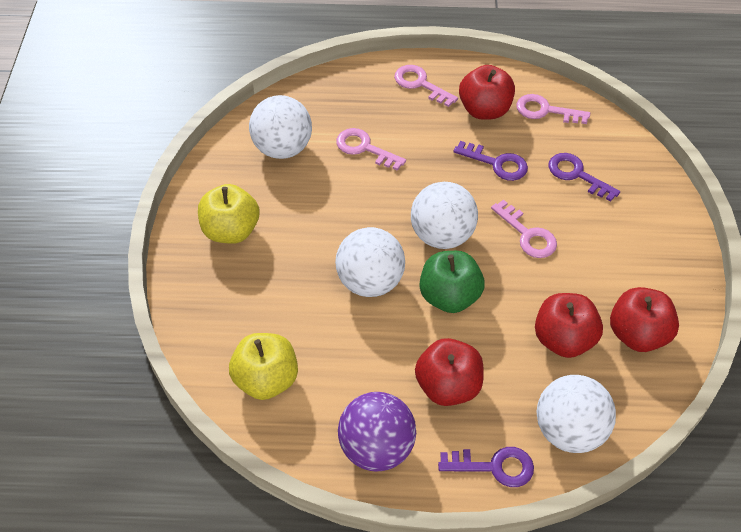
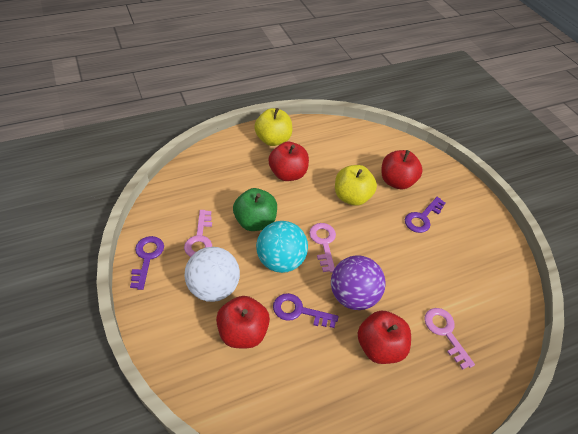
pink key: 4 -> 3
turquoise ball: 0 -> 1
white ball: 4 -> 1

